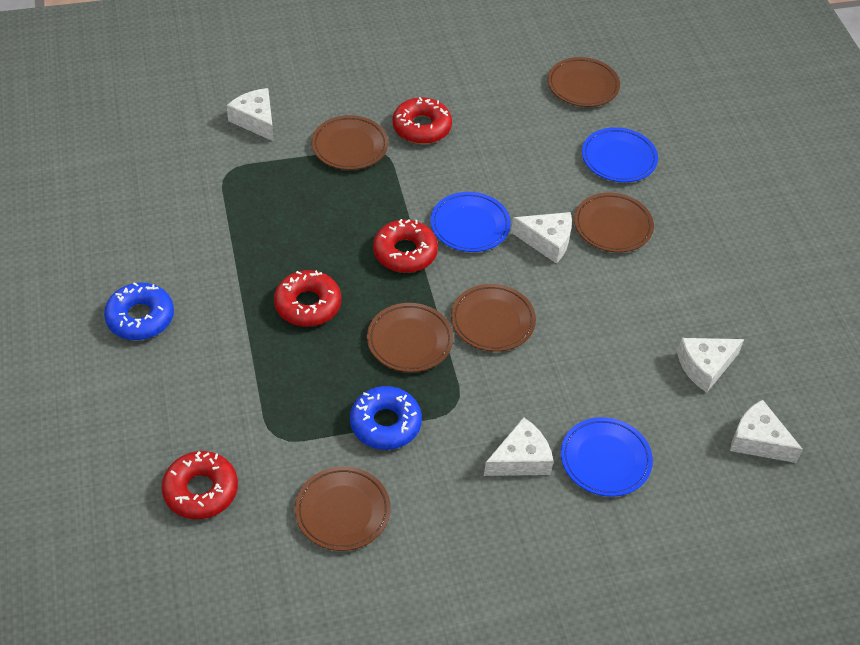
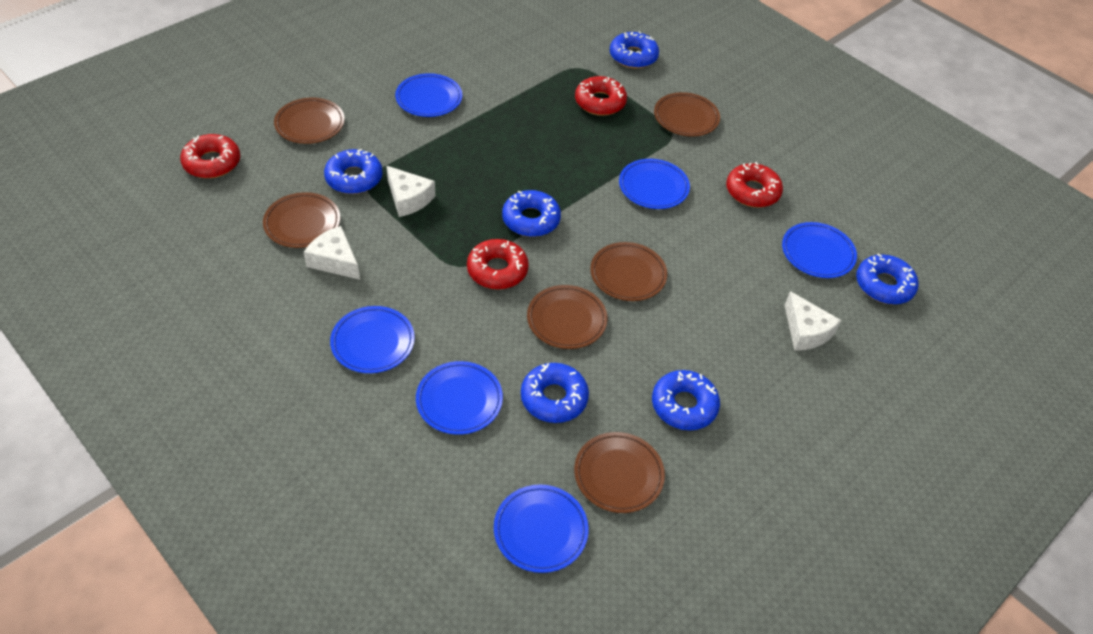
blue donut: 2 -> 6
blue plate: 3 -> 6
white cheese: 5 -> 3

